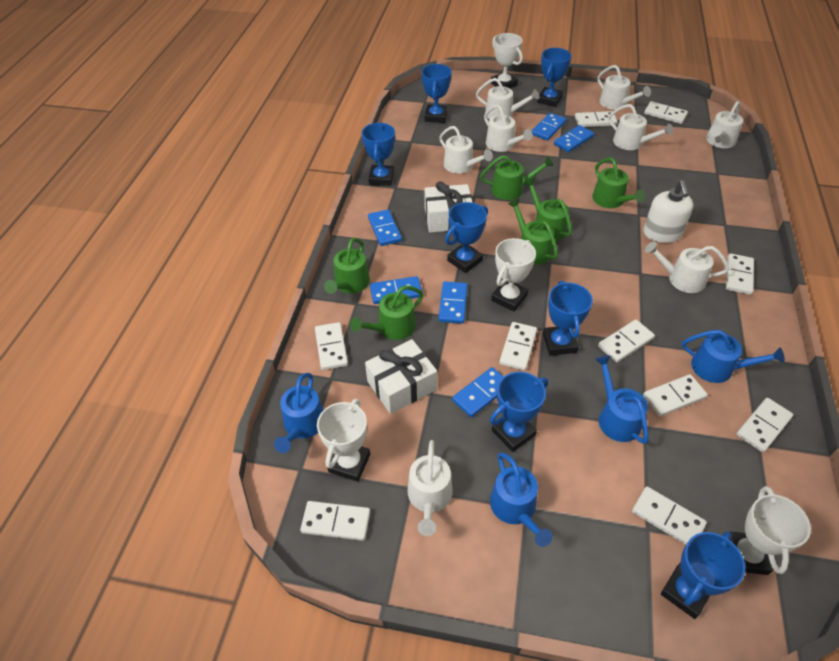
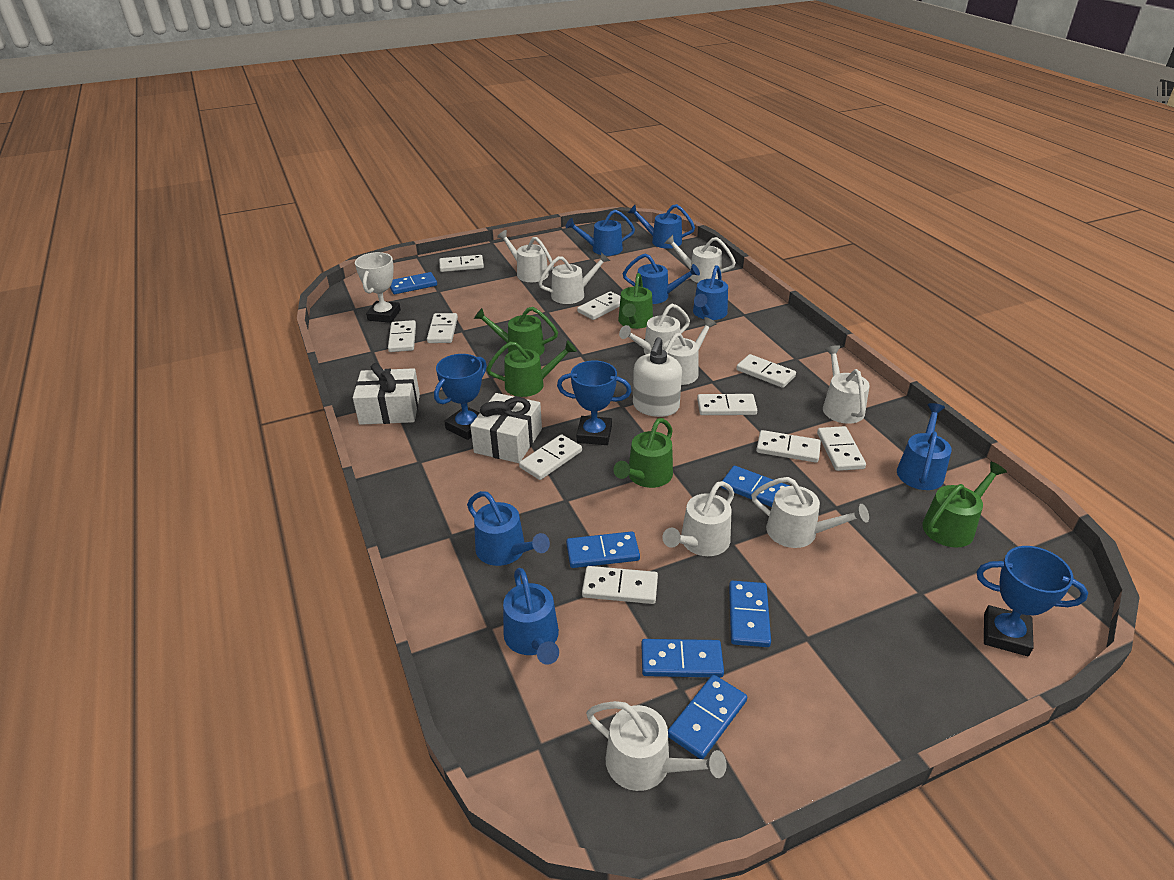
blue trophy: 7 -> 3
blue watering can: 4 -> 7
green watering can: 6 -> 5
white trophy: 4 -> 1
white watering can: 8 -> 9

